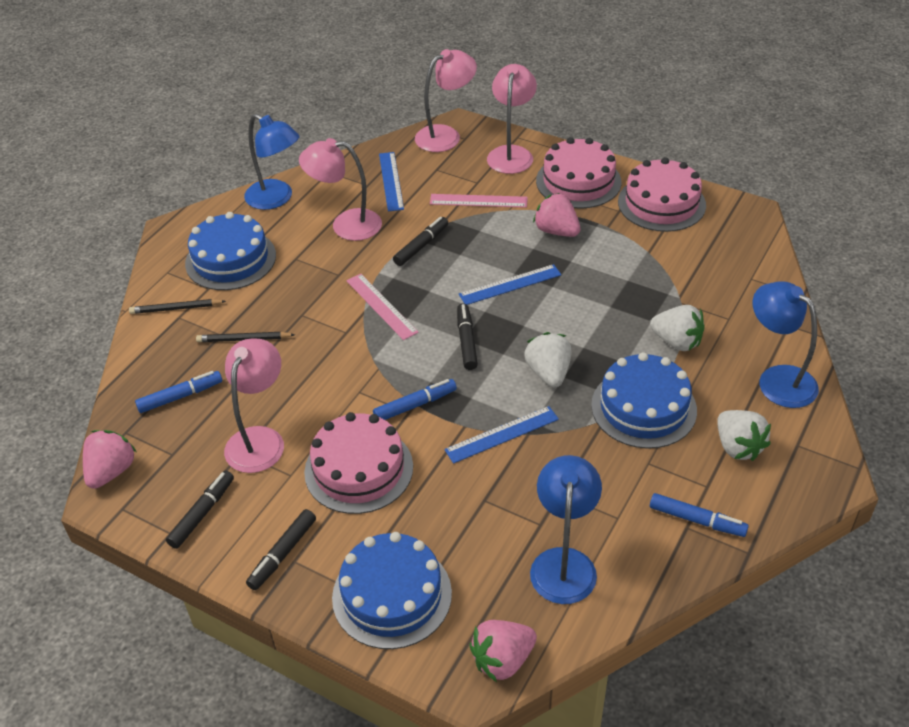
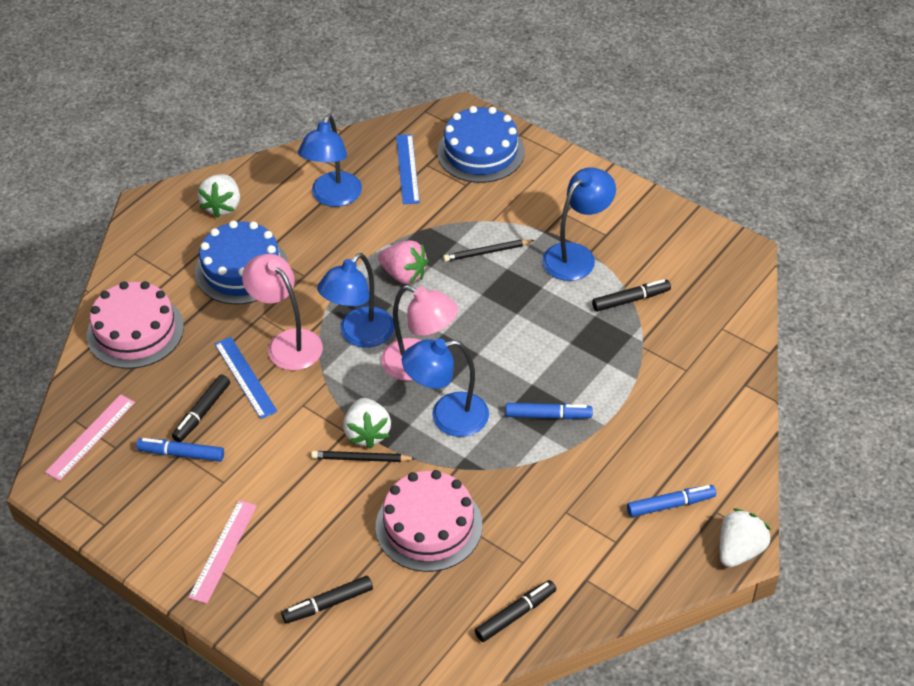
blue cake: 3 -> 2
blue lamp: 3 -> 4
blue ruler: 3 -> 2
pink cake: 3 -> 2
pink lamp: 4 -> 2
pink strawberry: 3 -> 1

